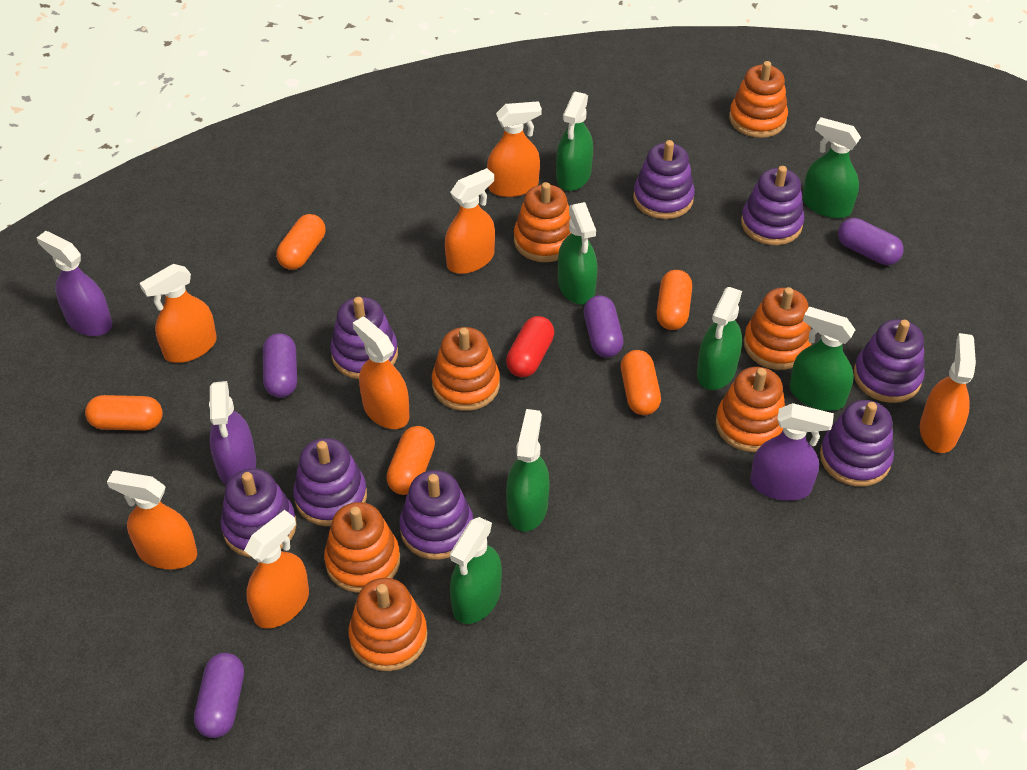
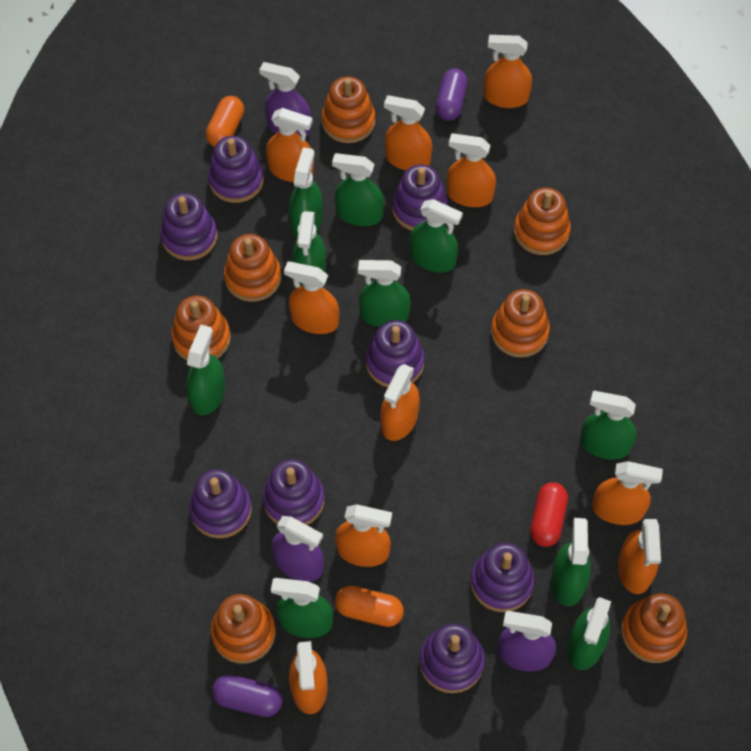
green spray bottle: 7 -> 10
orange capsule: 5 -> 2
orange spray bottle: 7 -> 10
purple capsule: 4 -> 2

